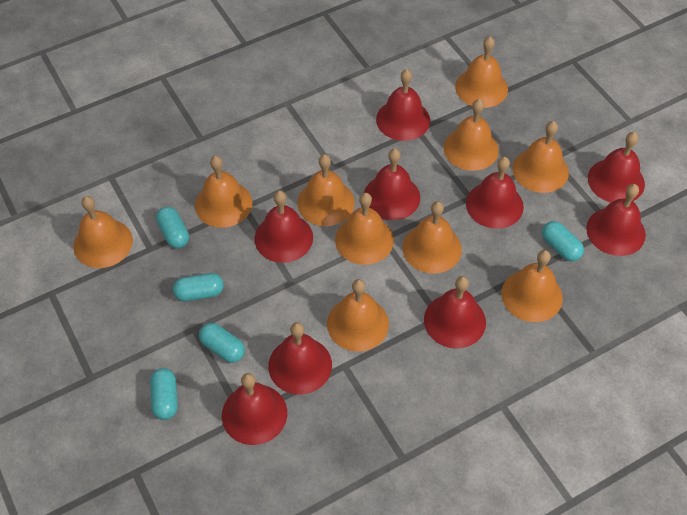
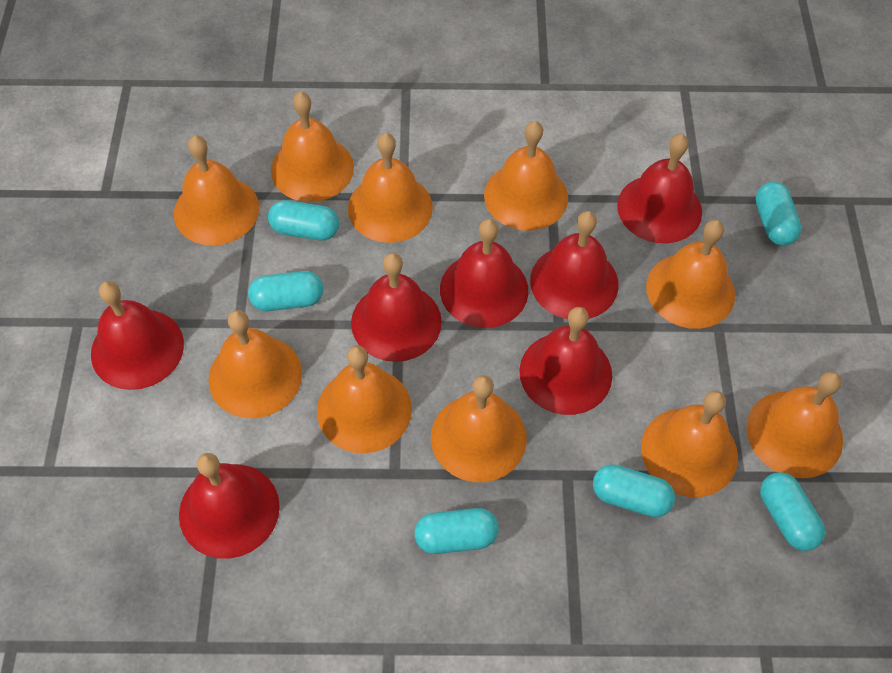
red bell: 9 -> 7
turquoise capsule: 5 -> 6

